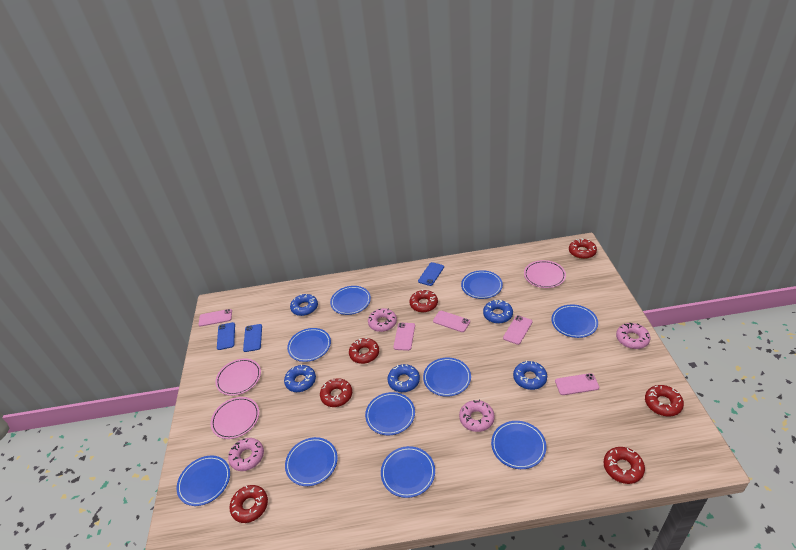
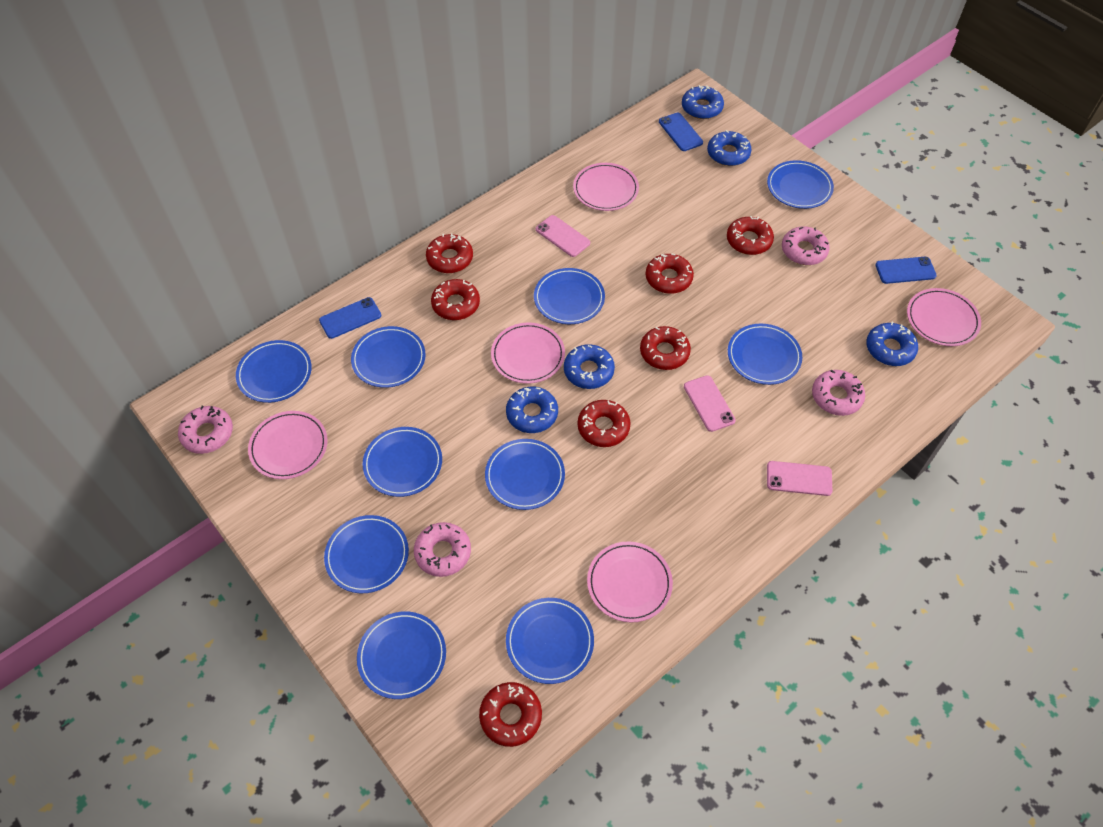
pink phone: 5 -> 3
pink plate: 3 -> 5

